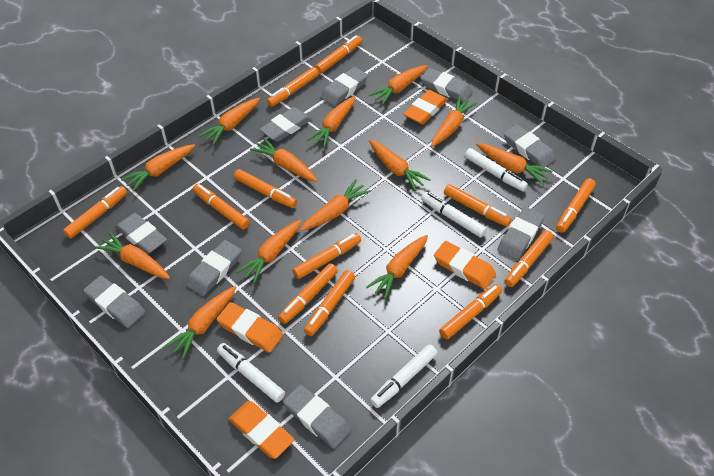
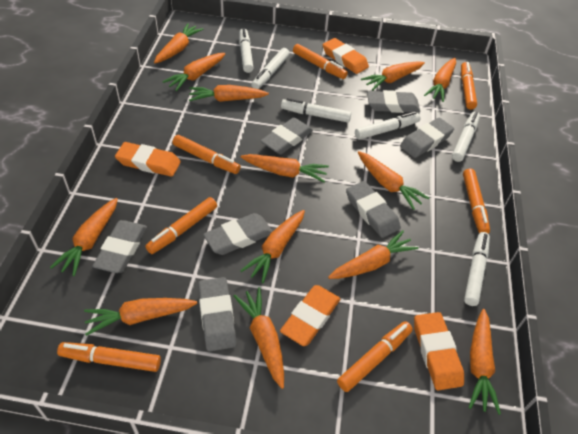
grey eraser: 9 -> 7
orange marker: 12 -> 7
white marker: 4 -> 6

